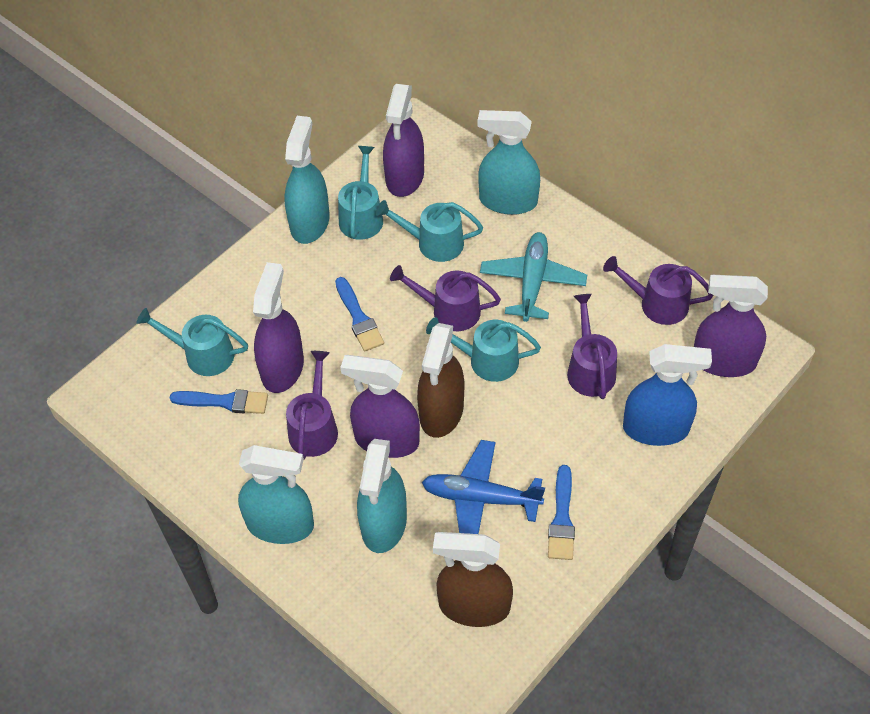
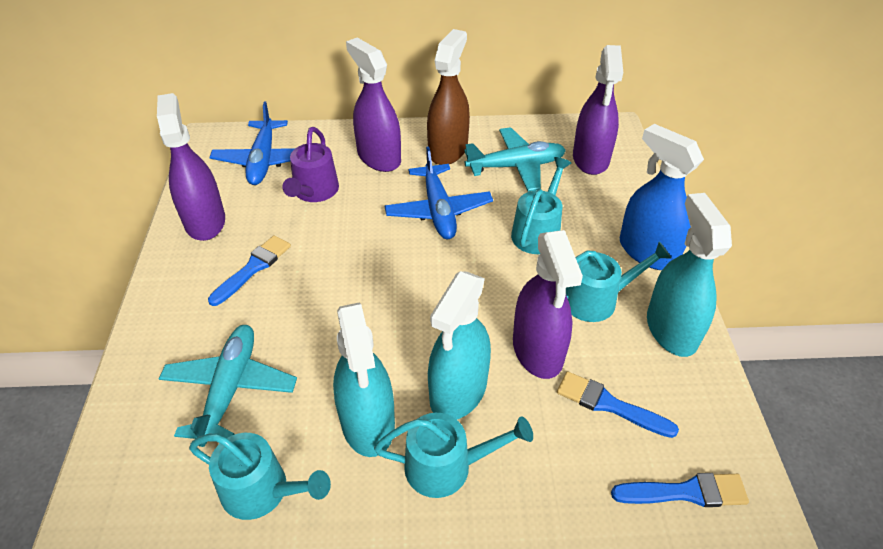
blue plane: 1 -> 2
brown spray bottle: 2 -> 1
purple watering can: 4 -> 1
turquoise plane: 1 -> 2
turquoise spray bottle: 4 -> 3

